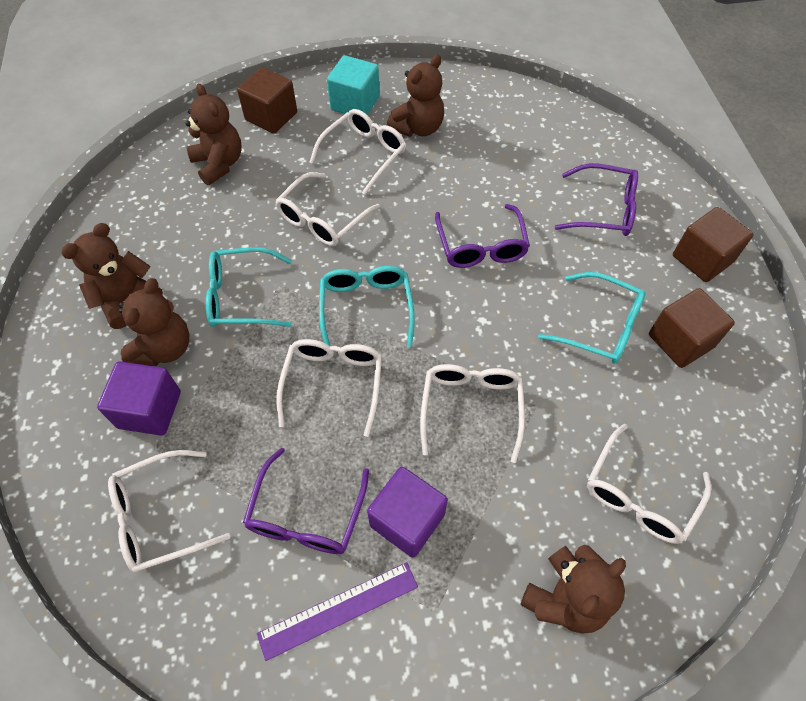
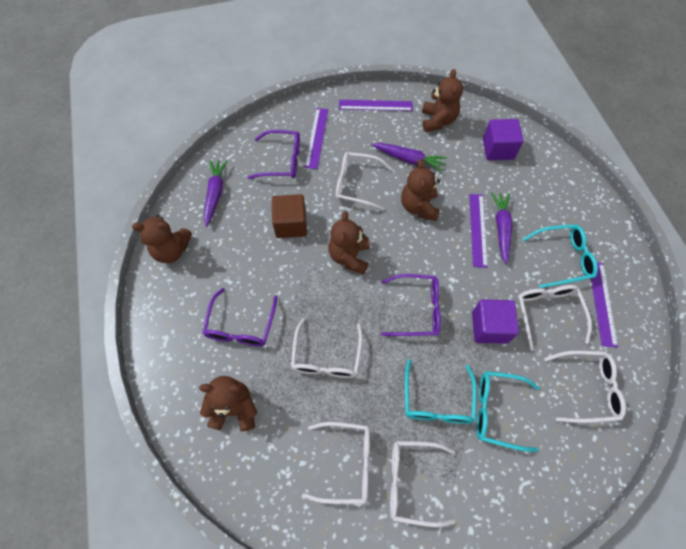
brown cube: 3 -> 1
purple carrot: 0 -> 3
purple ruler: 1 -> 4
turquoise cube: 1 -> 0

